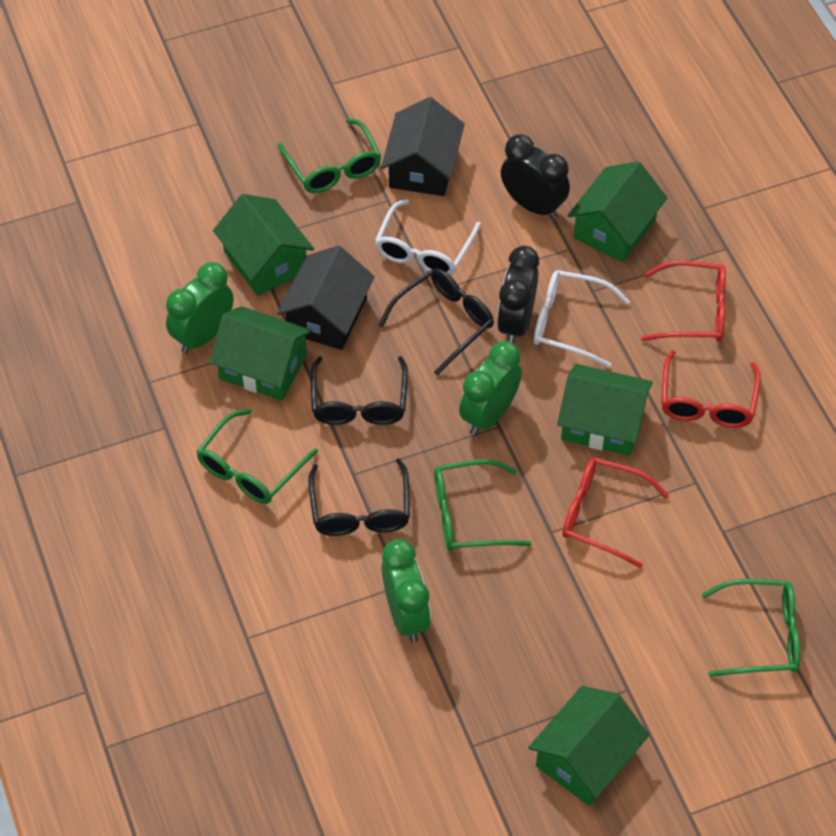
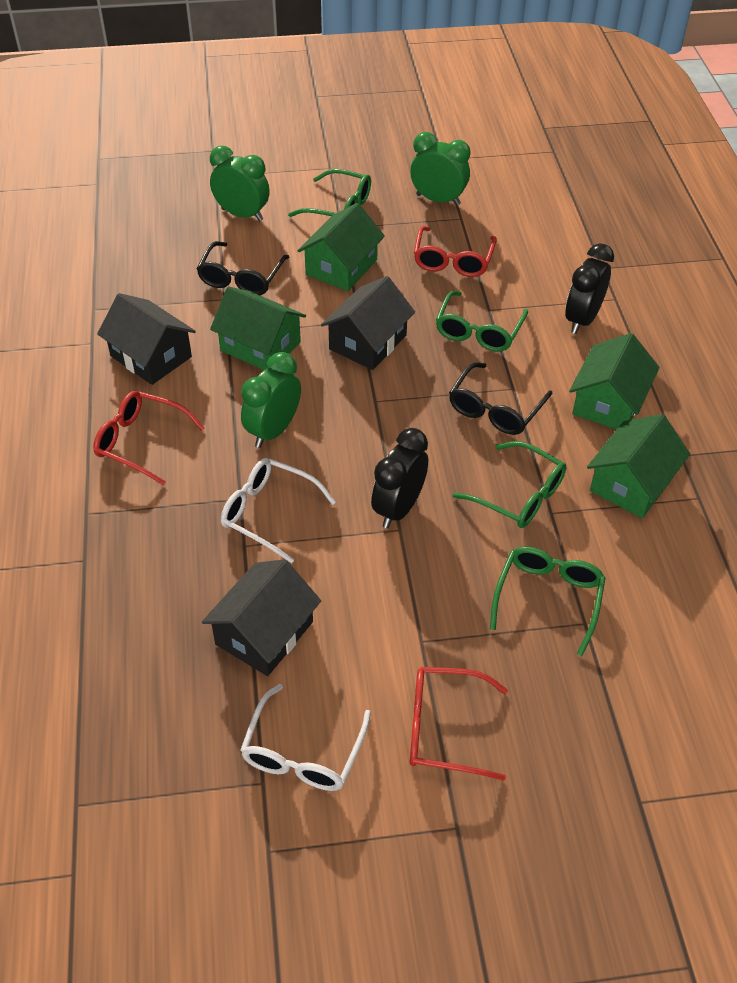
black glasses: 3 -> 2
black house: 2 -> 3
green house: 5 -> 4

